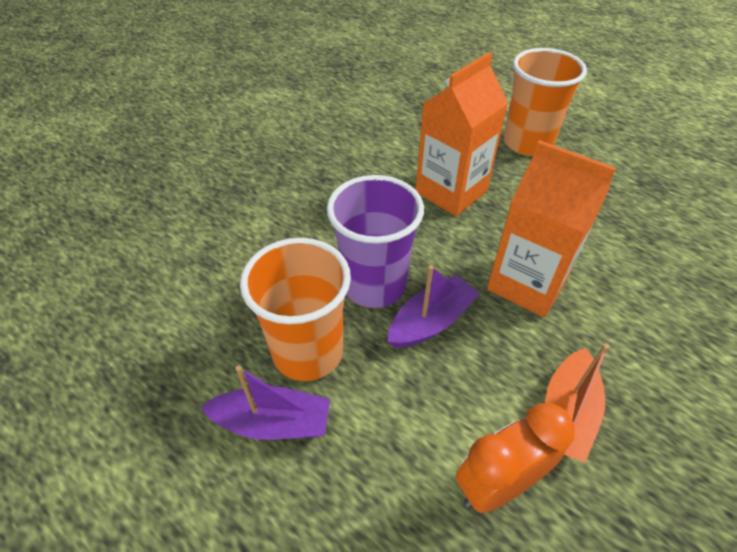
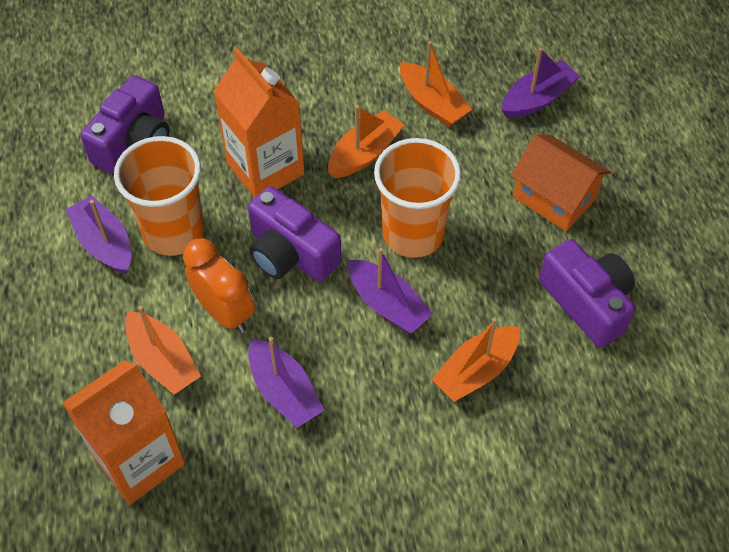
orange boat: 1 -> 4
orange house: 0 -> 1
purple boat: 2 -> 4
purple camera: 0 -> 3
purple cup: 1 -> 0

